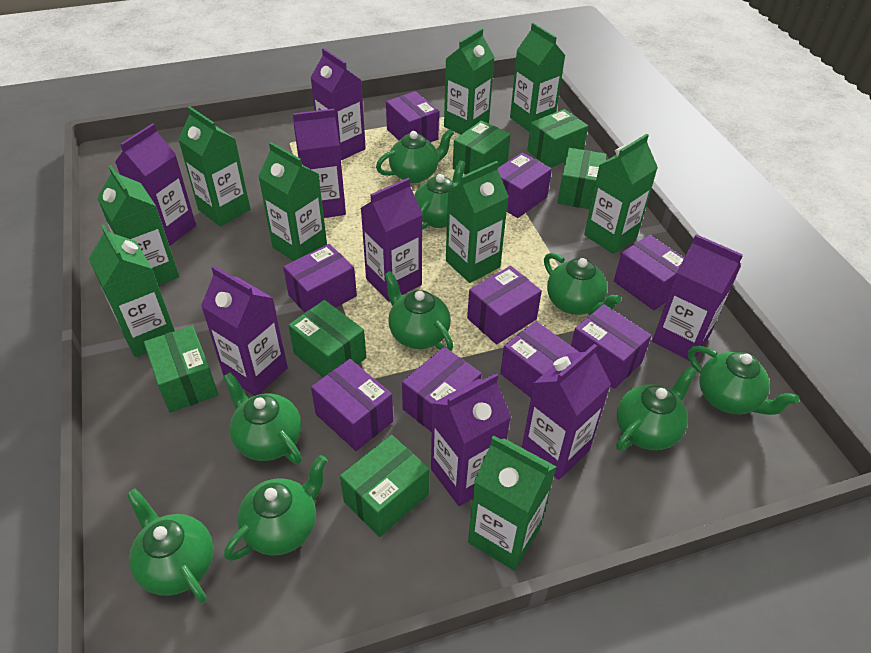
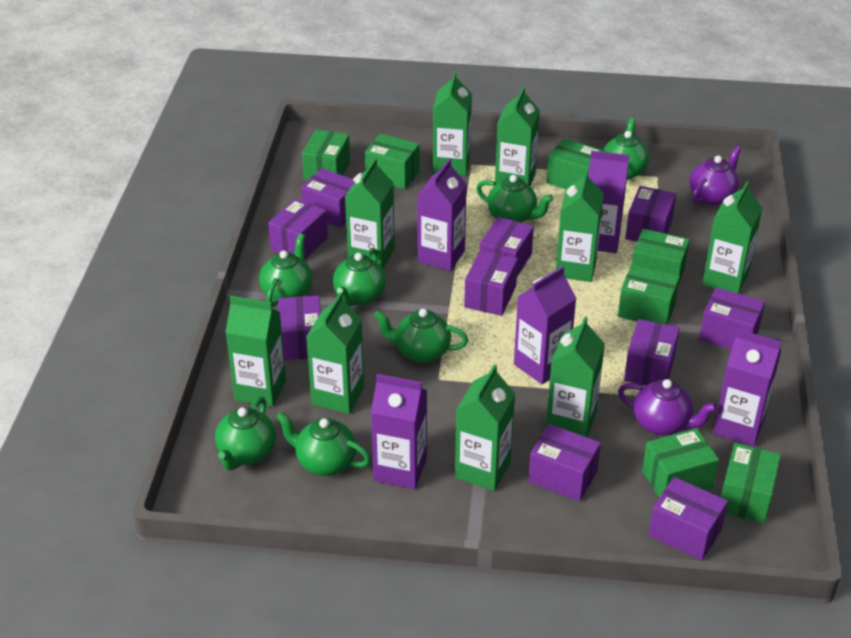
green box: 6 -> 7
green teapot: 9 -> 7
purple box: 9 -> 10
purple carton: 8 -> 5
purple teapot: 0 -> 2

